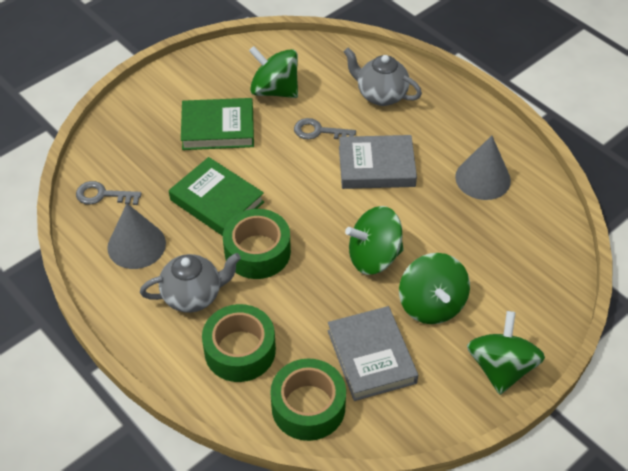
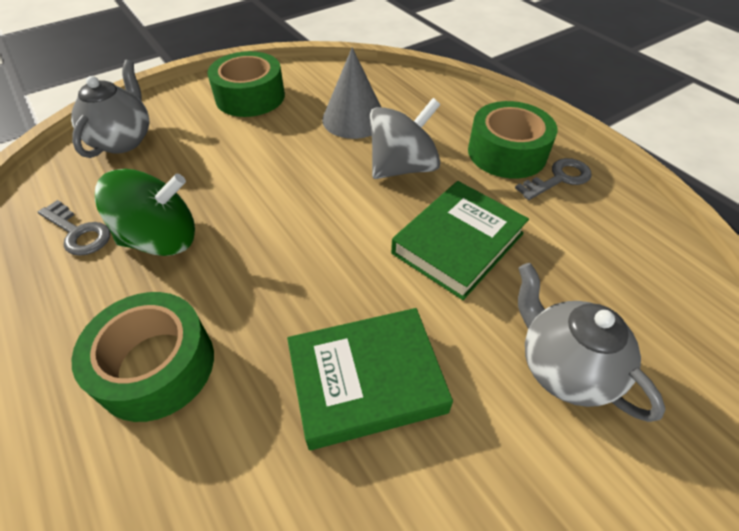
green spinning top: 4 -> 1
grey book: 2 -> 0
grey cone: 2 -> 1
grey spinning top: 0 -> 1

